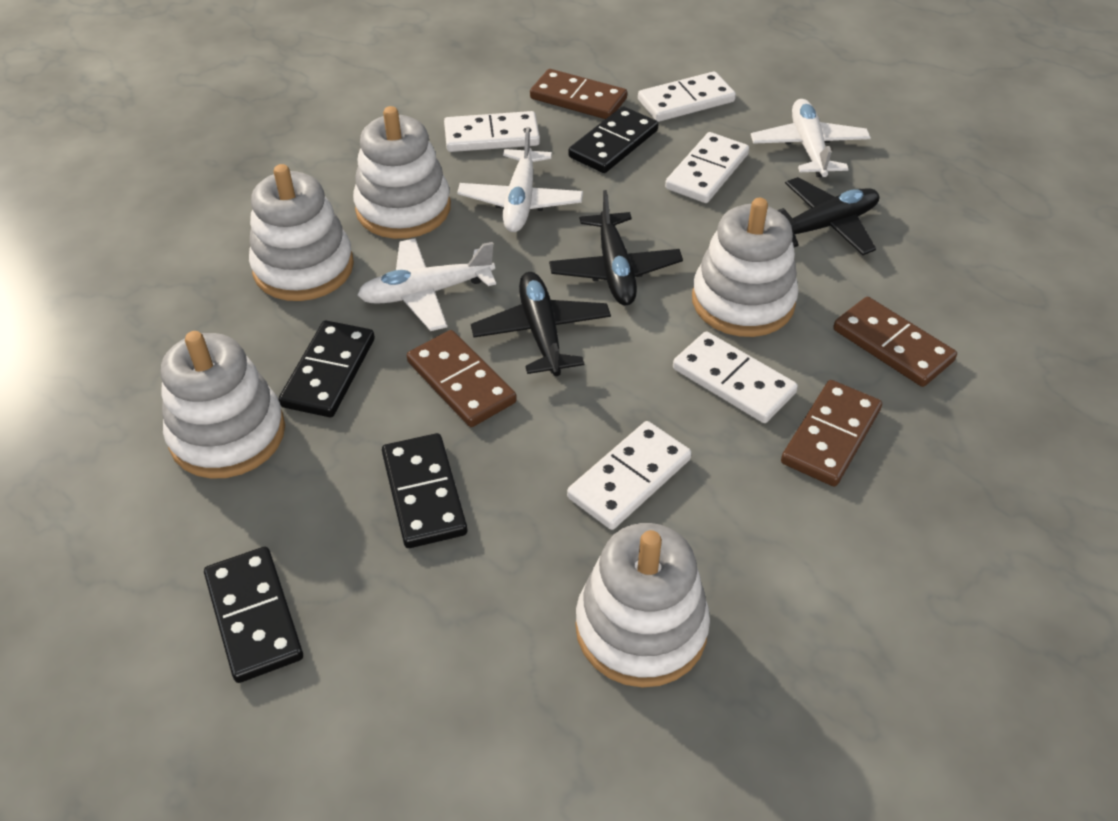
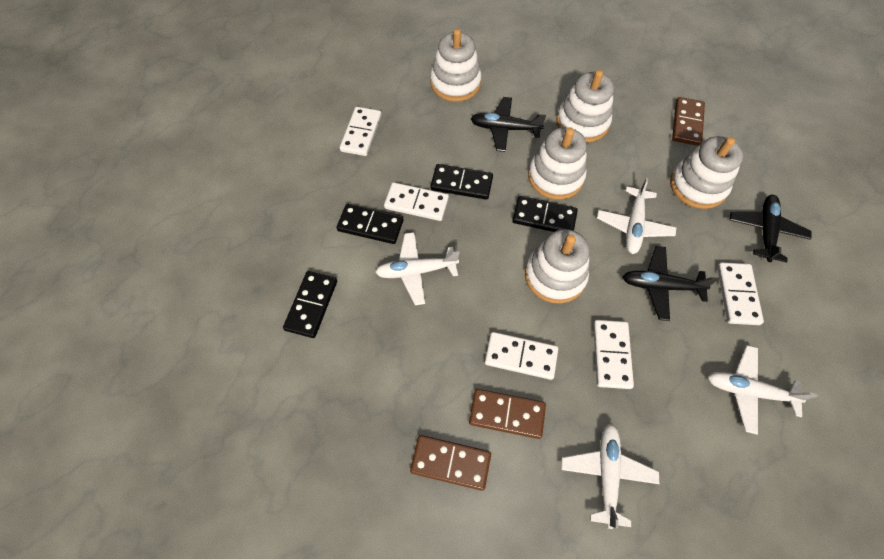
brown domino: 4 -> 3
white plane: 3 -> 4

